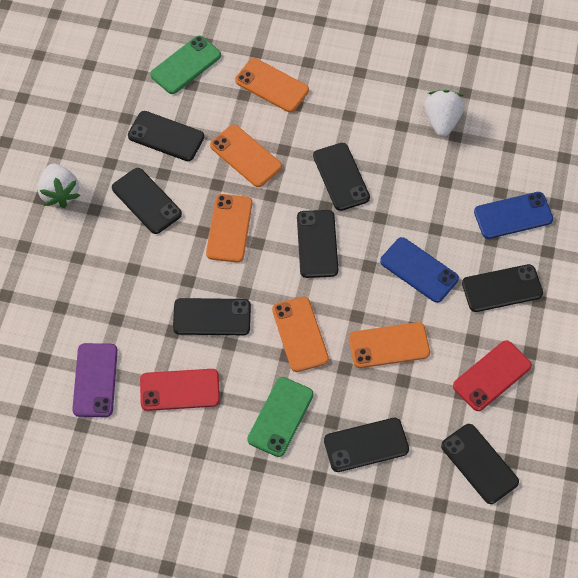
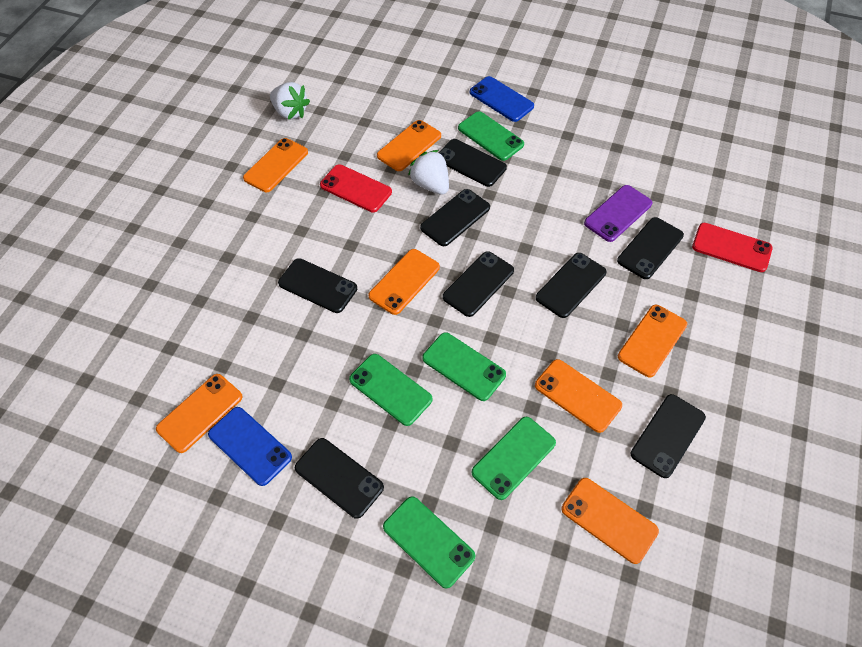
green phone: 2 -> 5
orange phone: 5 -> 7

